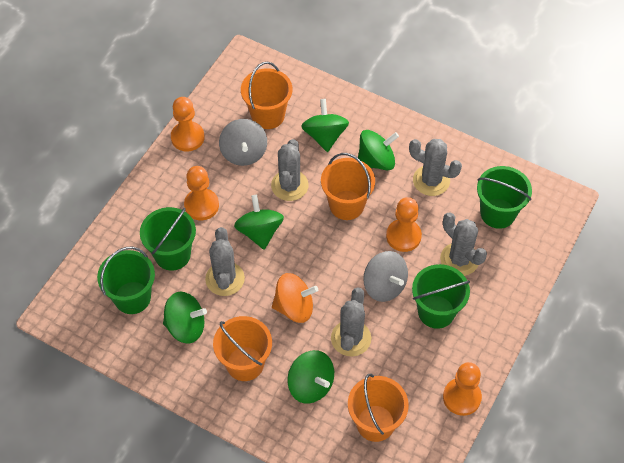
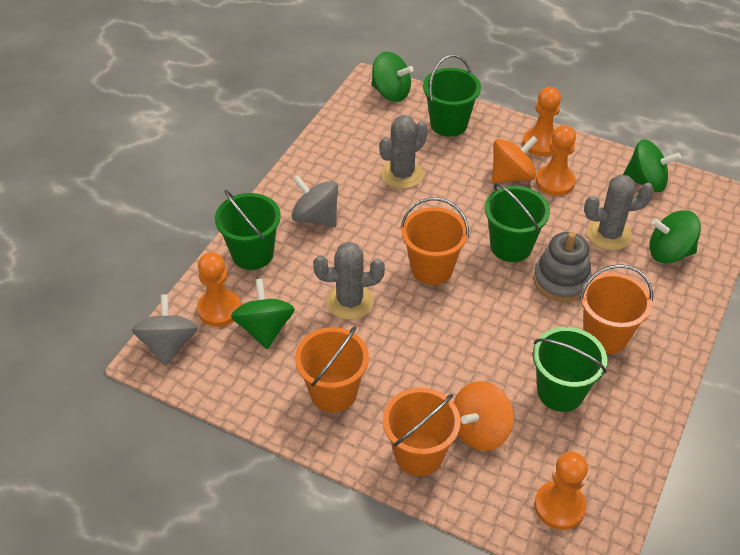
green spinning top: 5 -> 4
grey cactus: 5 -> 3
grey stacking toy: 0 -> 1
orange spinning top: 1 -> 2

